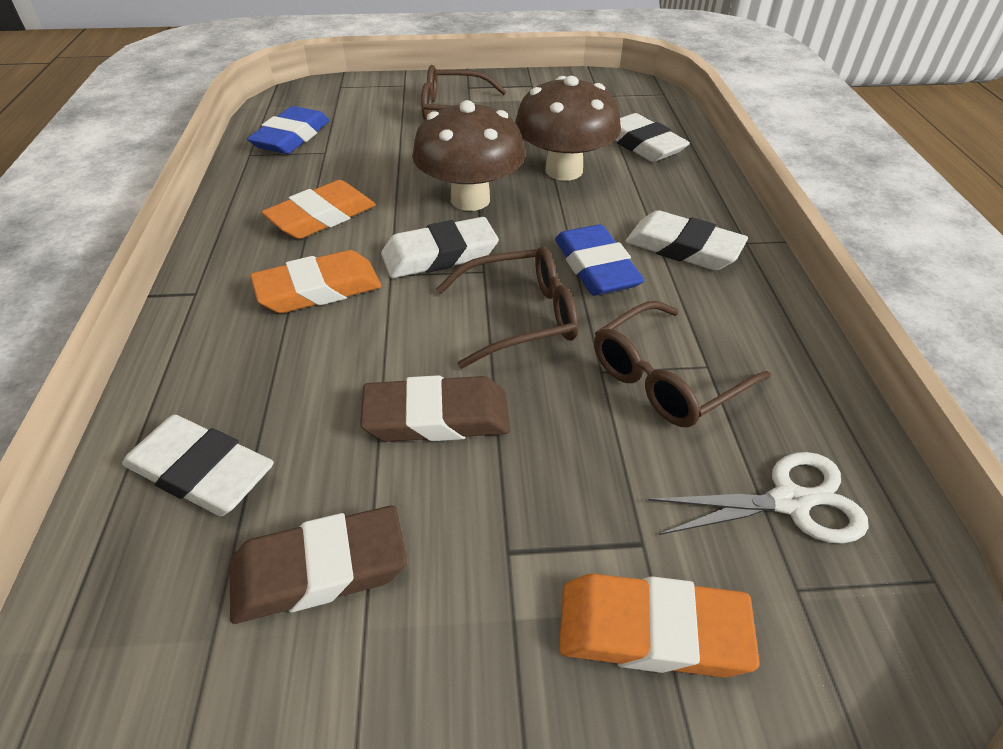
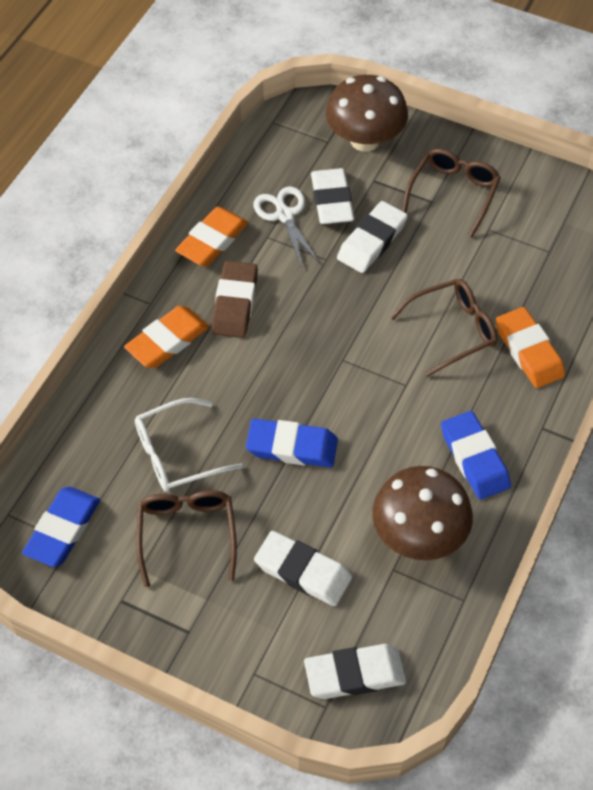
blue eraser: 2 -> 3
brown eraser: 2 -> 1
white glasses: 0 -> 1

